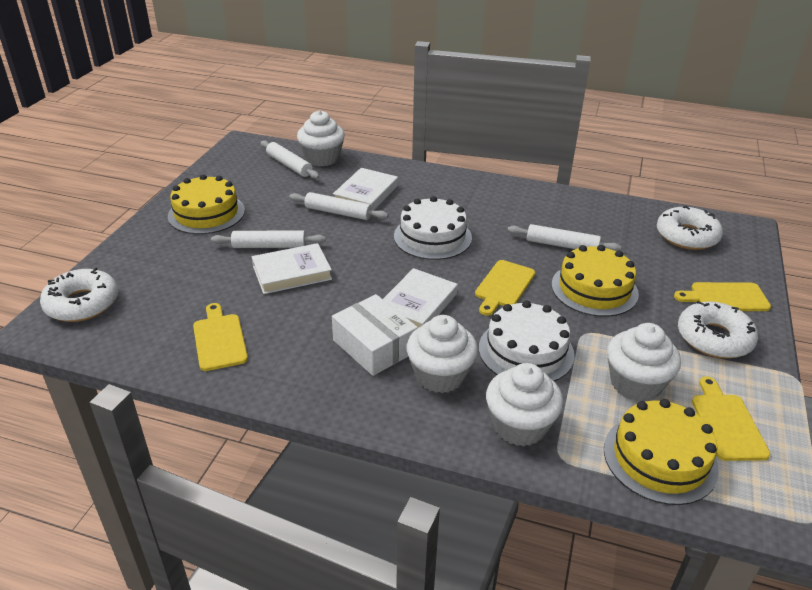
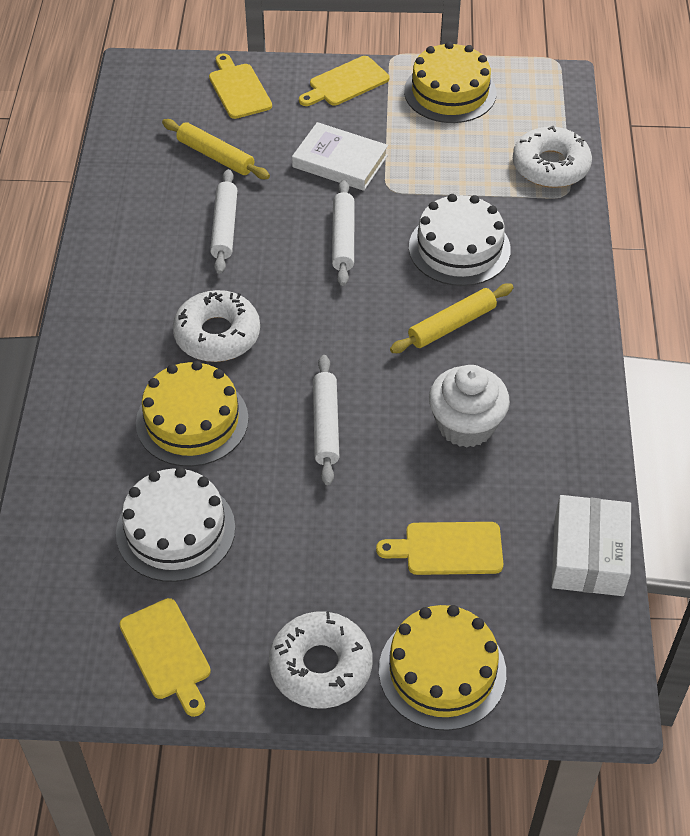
white book: 3 -> 1
white cupcake: 4 -> 1
white rolling pin: 4 -> 3
yellow rolling pin: 0 -> 2

